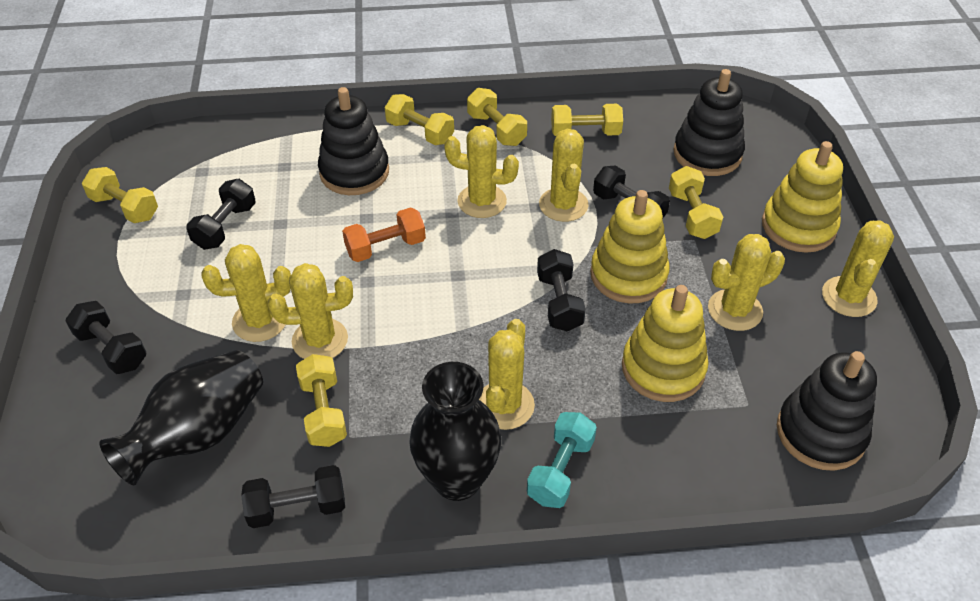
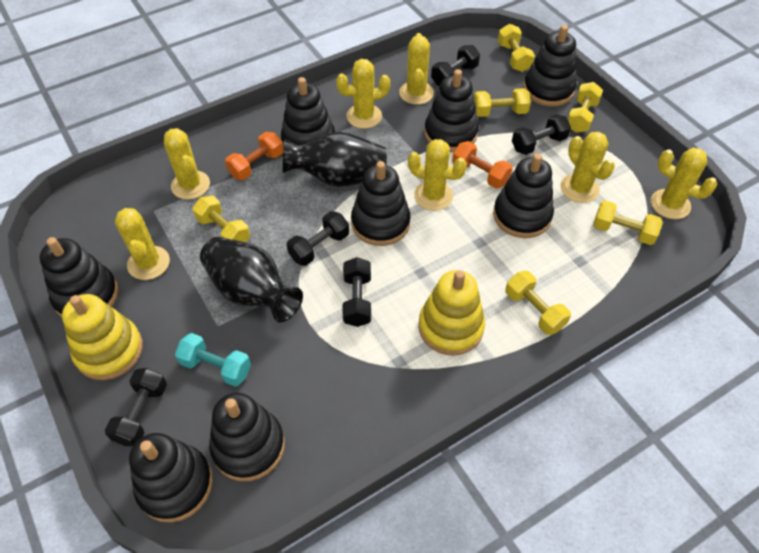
black stacking toy: 3 -> 8
orange dumbbell: 1 -> 2
yellow stacking toy: 3 -> 2

